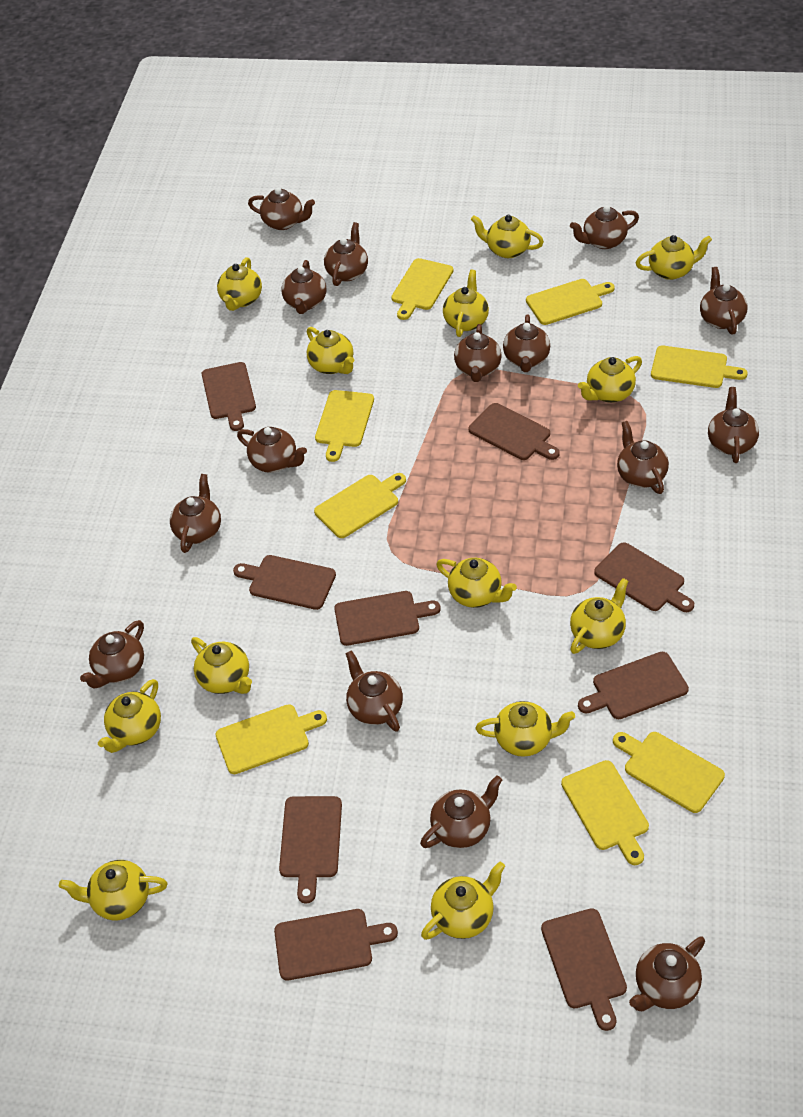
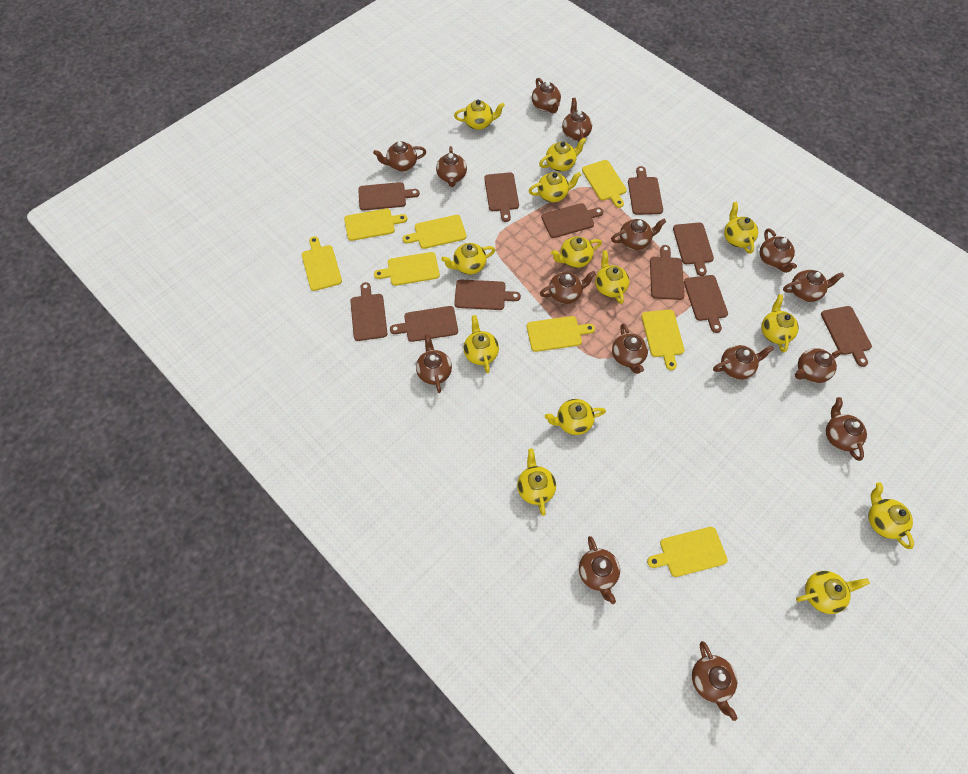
brown cutting board: 9 -> 11

